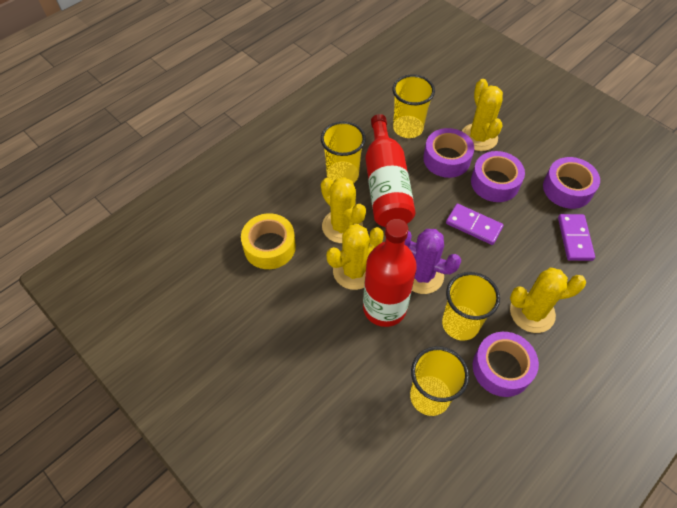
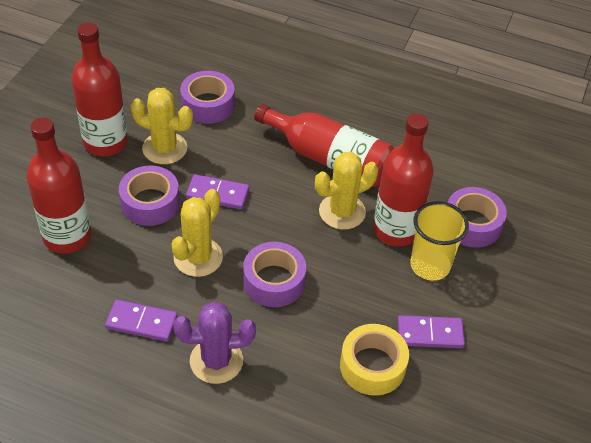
purple domino: 2 -> 3
red bottle: 2 -> 4
yellow cactus: 4 -> 3
yellow cup: 4 -> 1

